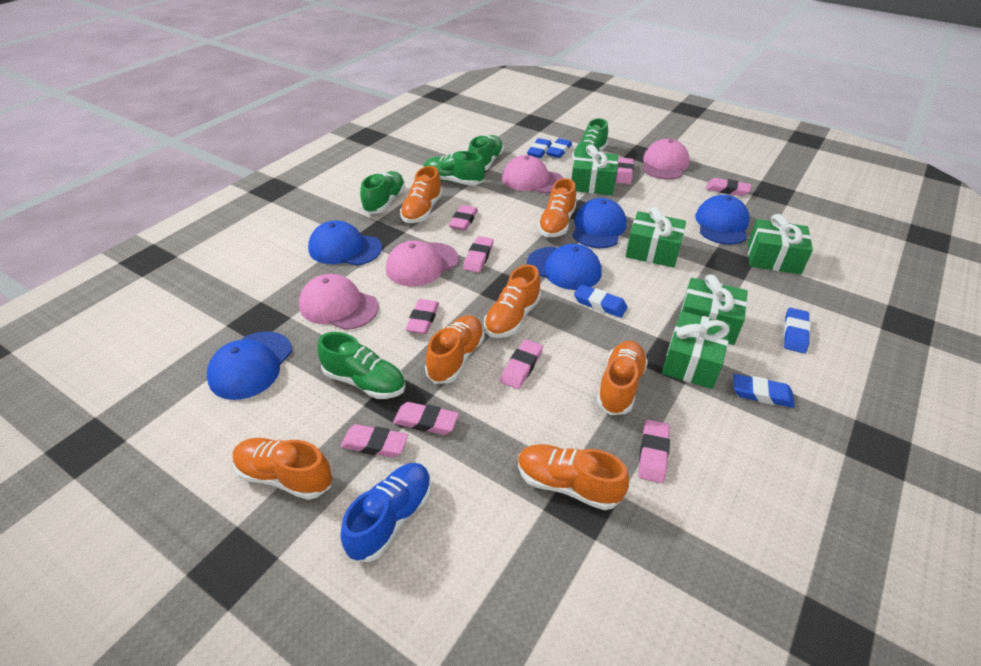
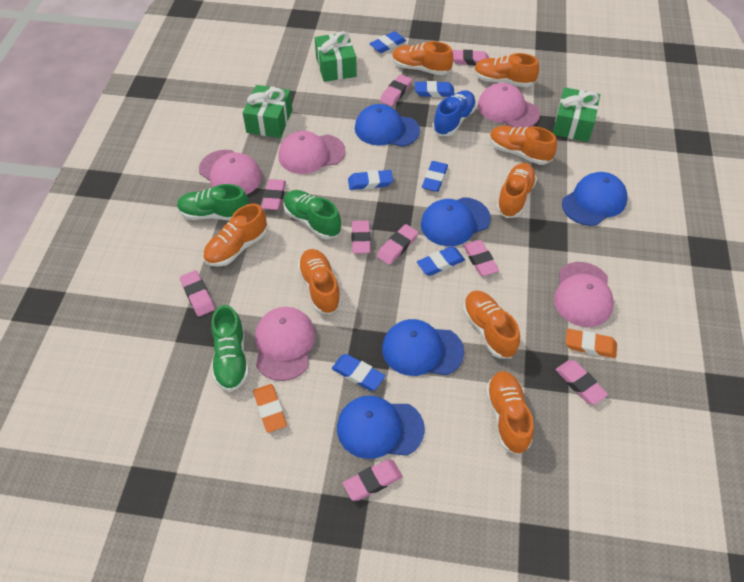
blue eraser: 5 -> 6
green gift: 5 -> 3
green shoe: 5 -> 3
orange eraser: 0 -> 2
orange shoe: 7 -> 8
pink cap: 4 -> 5

